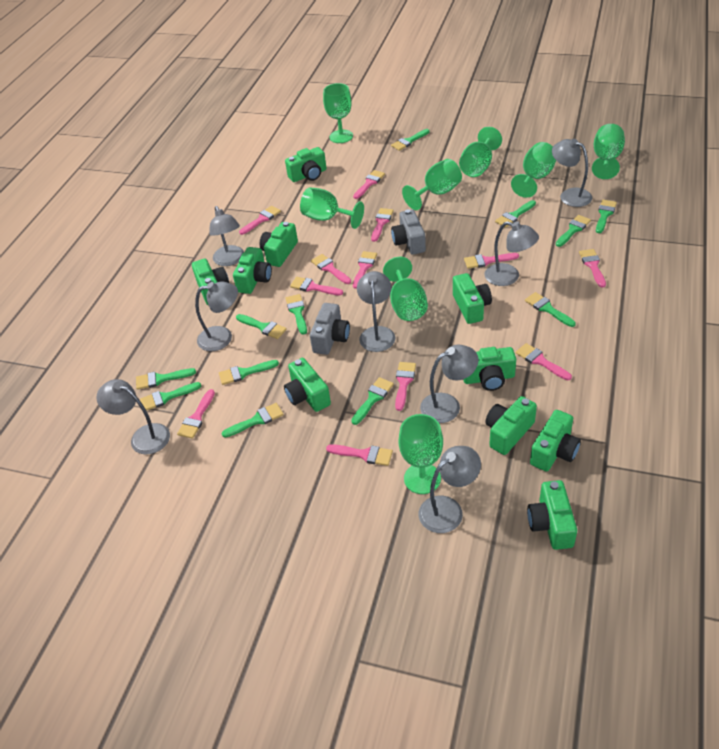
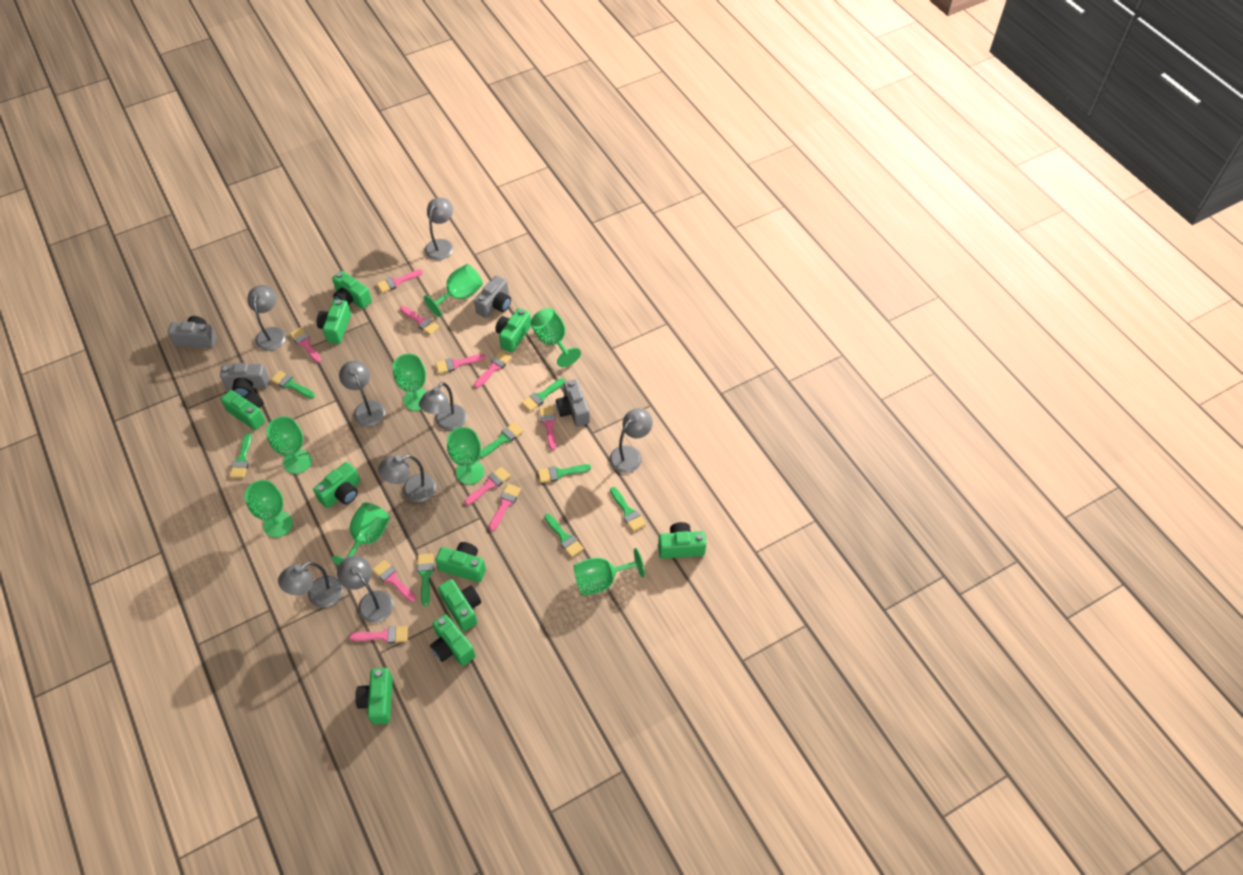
green brush: 12 -> 8
grey camera: 2 -> 4
pink brush: 12 -> 10

